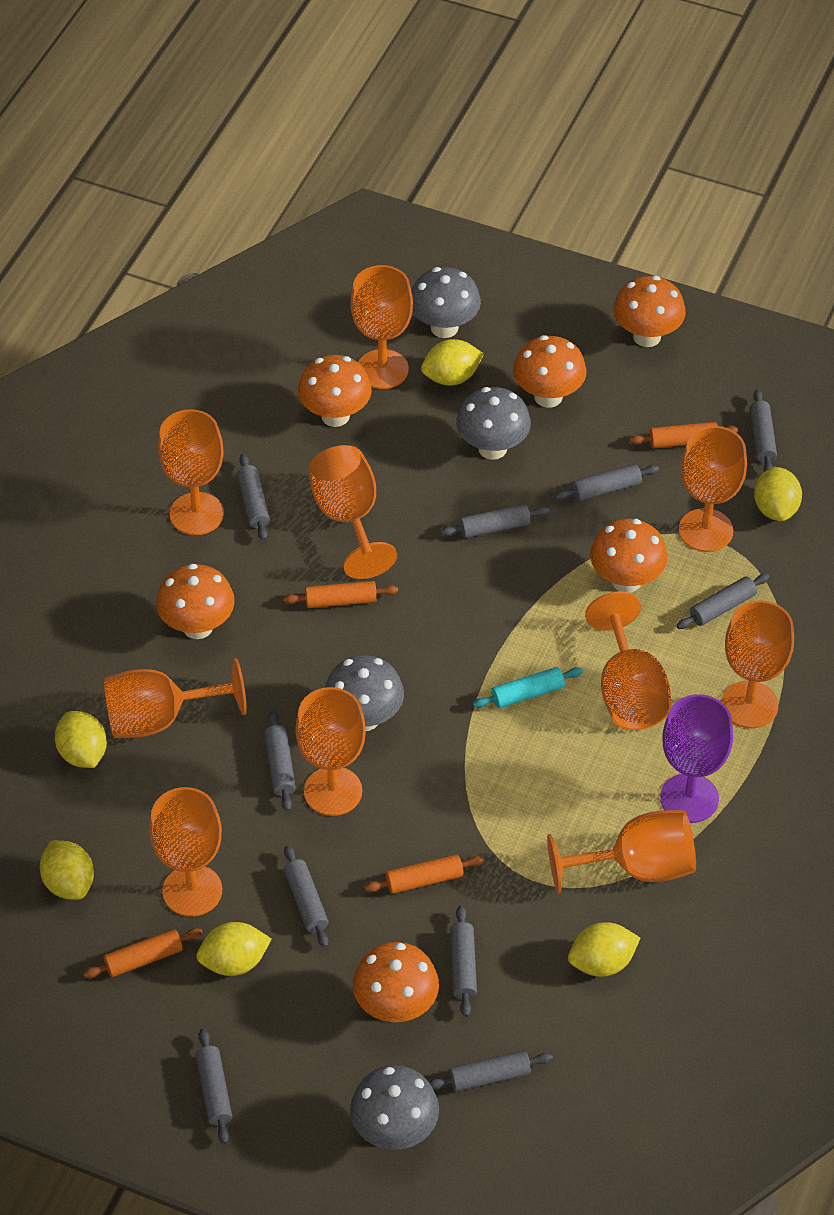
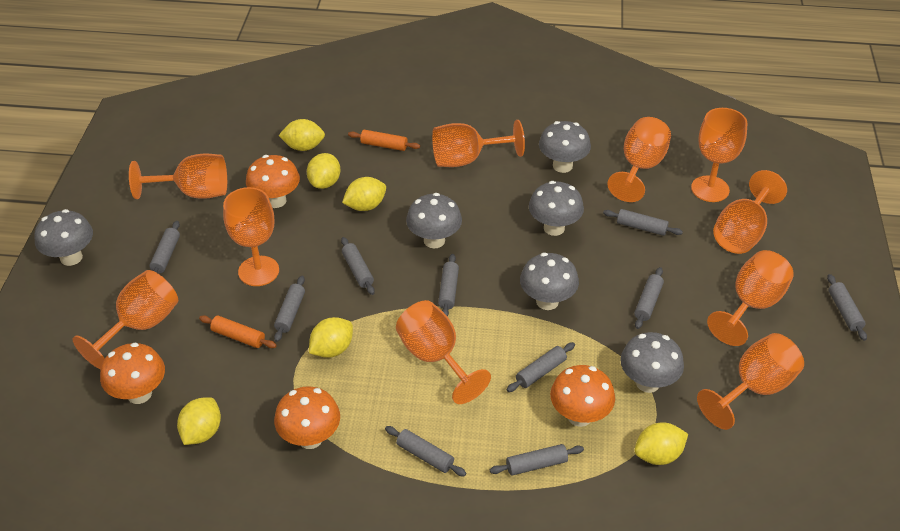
grey mushroom: 4 -> 6
orange mushroom: 6 -> 4
orange rolling pin: 4 -> 2
purple goblet: 1 -> 0
turquoise rolling pin: 1 -> 0

